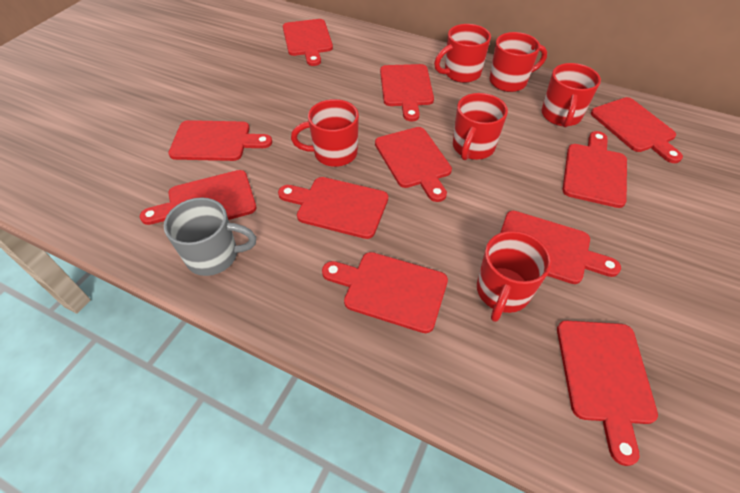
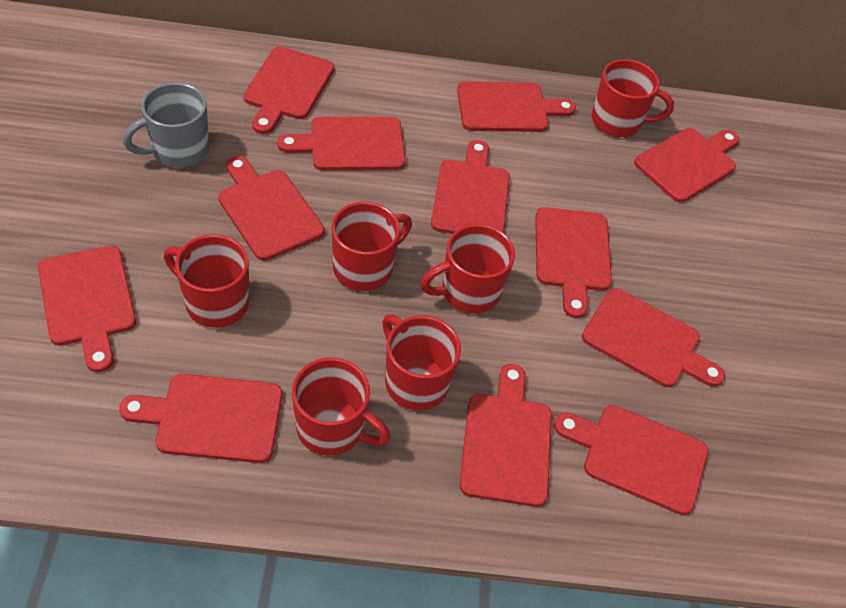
red cutting board: 11 -> 12

